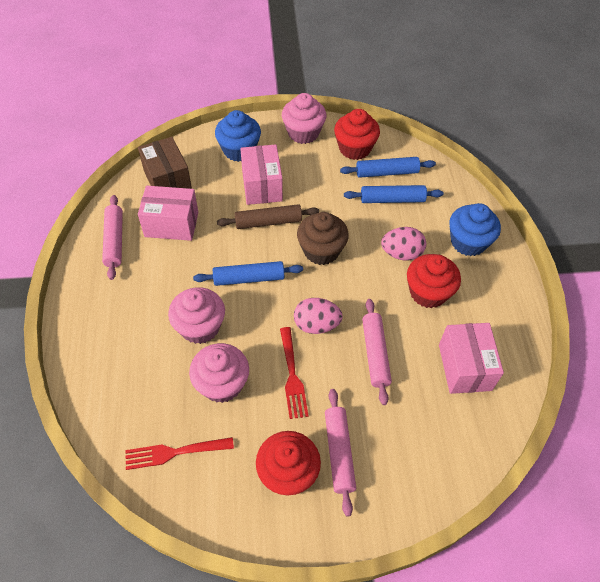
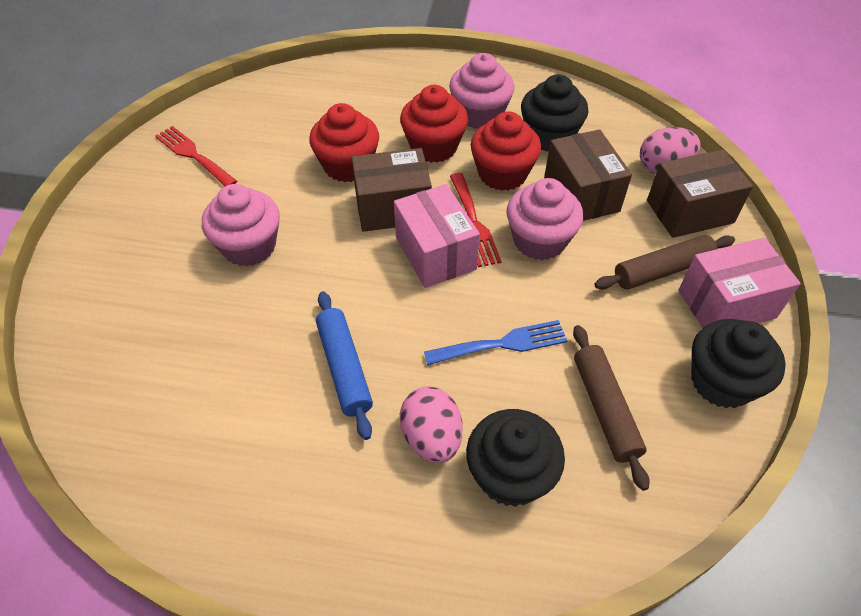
black cupcake: 0 -> 3
blue cupcake: 2 -> 0
blue fork: 0 -> 1
blue rolling pin: 3 -> 1
brown box: 1 -> 3
brown cupcake: 1 -> 0
brown rolling pin: 1 -> 2
pink box: 3 -> 2
pink rolling pin: 3 -> 0

